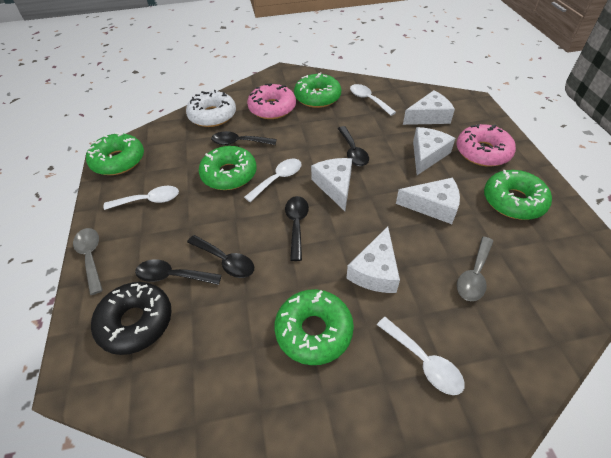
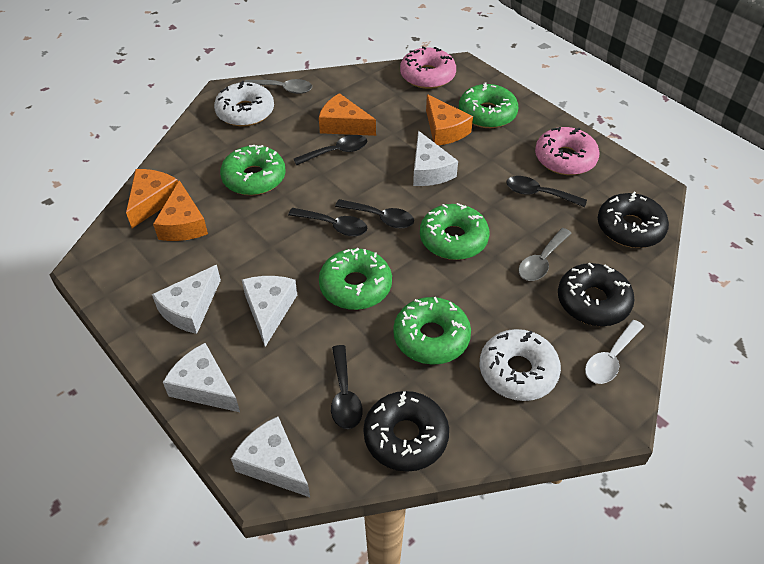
black donut: 1 -> 3
orange cheese: 0 -> 4
white donut: 1 -> 2
white spoon: 4 -> 1

